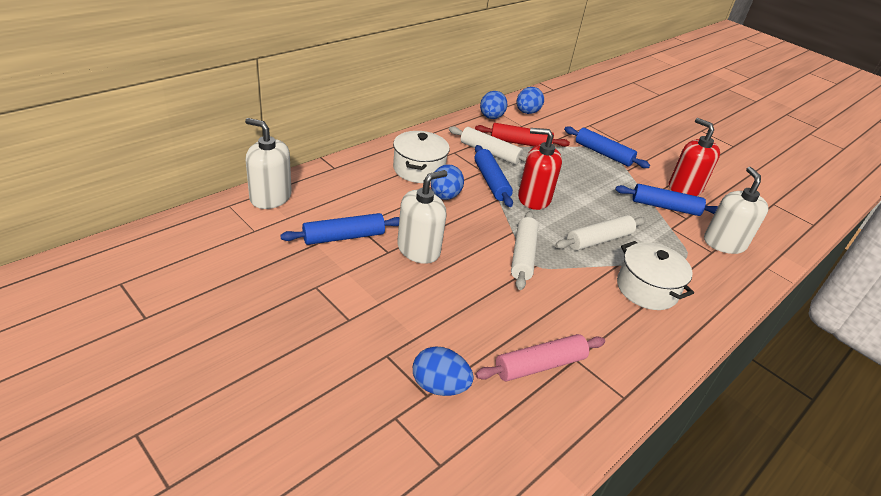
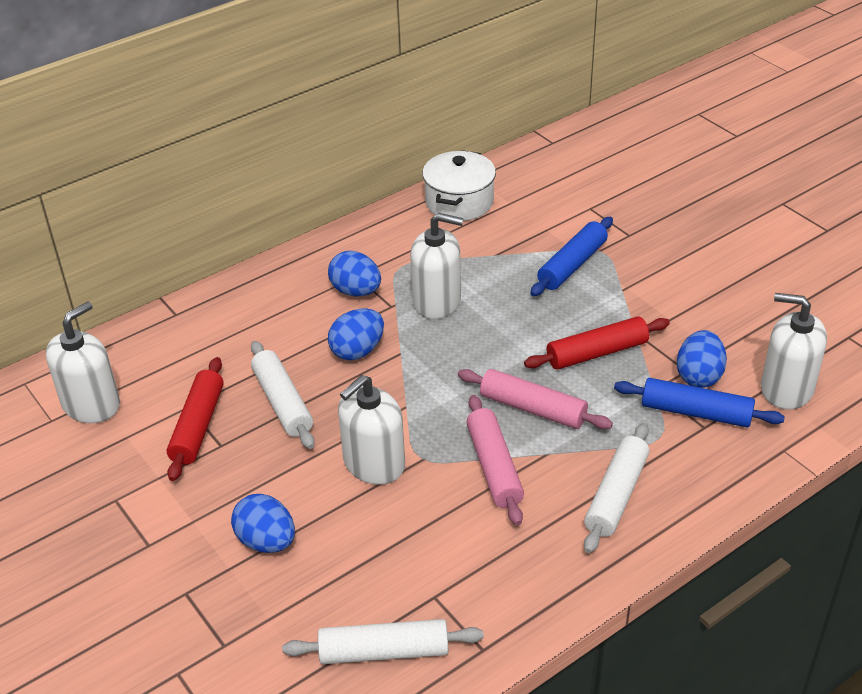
blue rolling pin: 4 -> 2
pink rolling pin: 1 -> 2
red rolling pin: 1 -> 2
red soap dispenser: 2 -> 0
white pot: 2 -> 1
white soap dispenser: 3 -> 4

